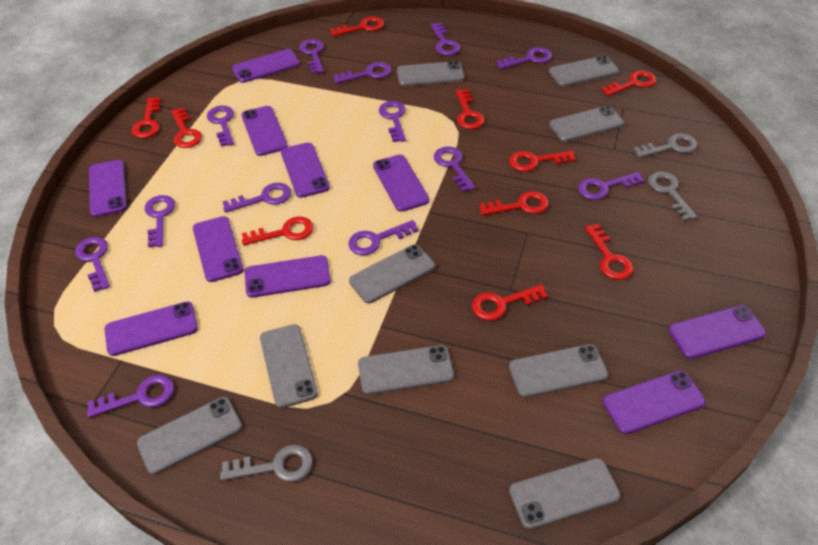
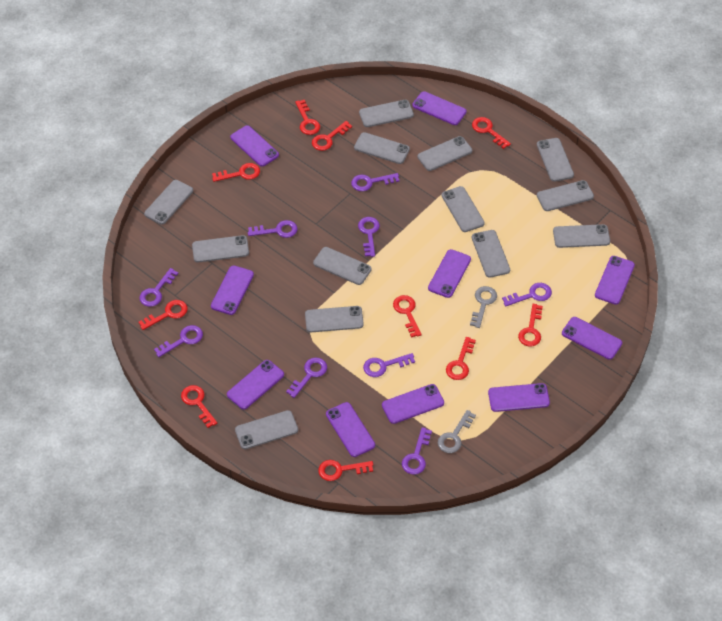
grey key: 3 -> 2
grey phone: 9 -> 13
purple key: 13 -> 9

